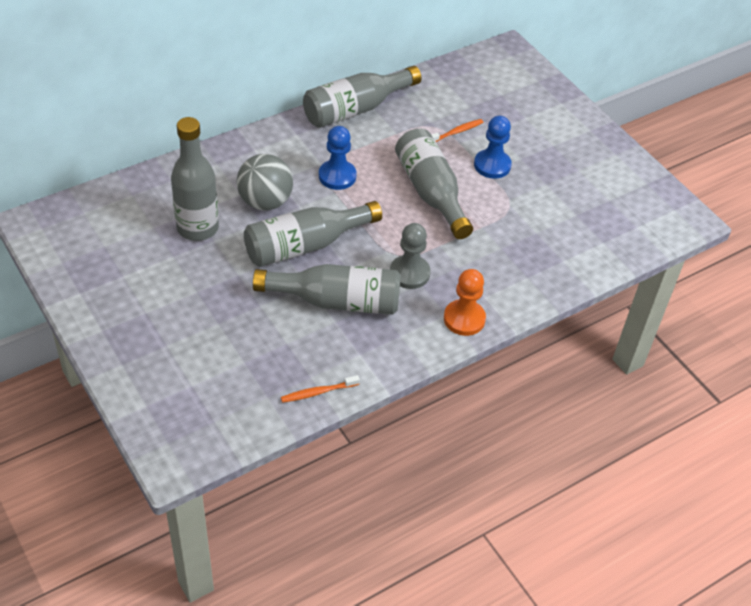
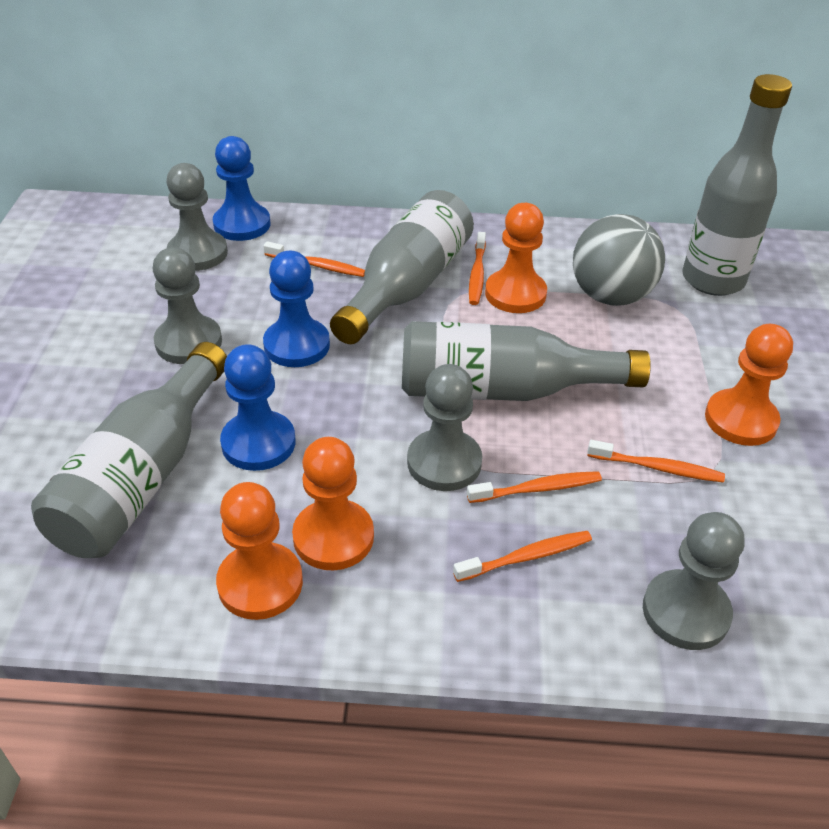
blue pawn: 2 -> 3
grey bottle: 5 -> 4
grey pawn: 1 -> 4
orange pawn: 1 -> 4
orange toothbrush: 2 -> 5

